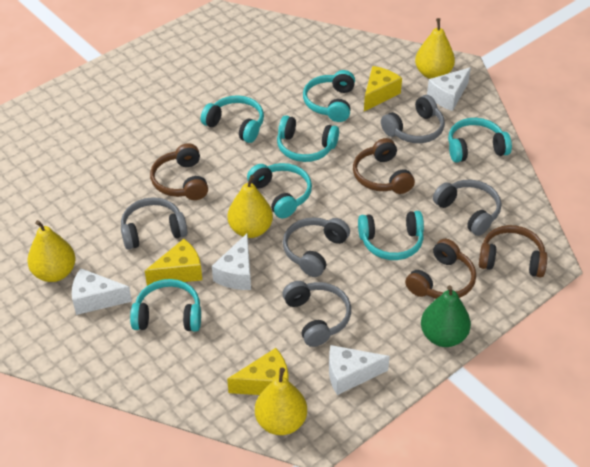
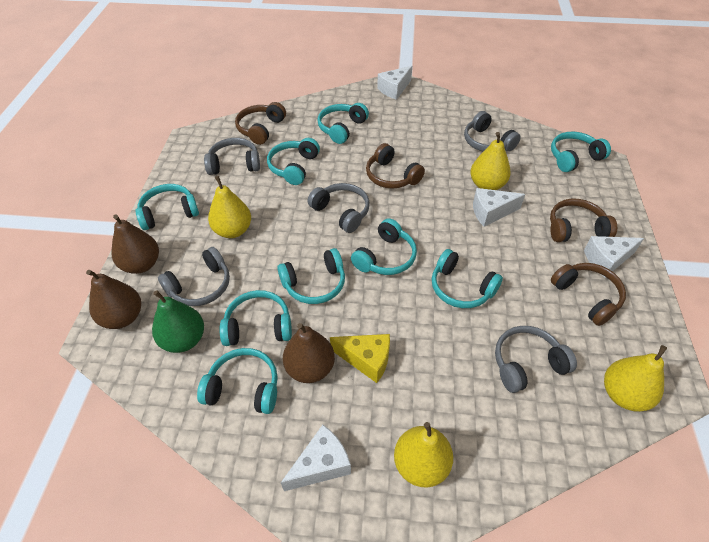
brown pear: 0 -> 3
turquoise headphones: 7 -> 9
yellow cheese: 3 -> 1

